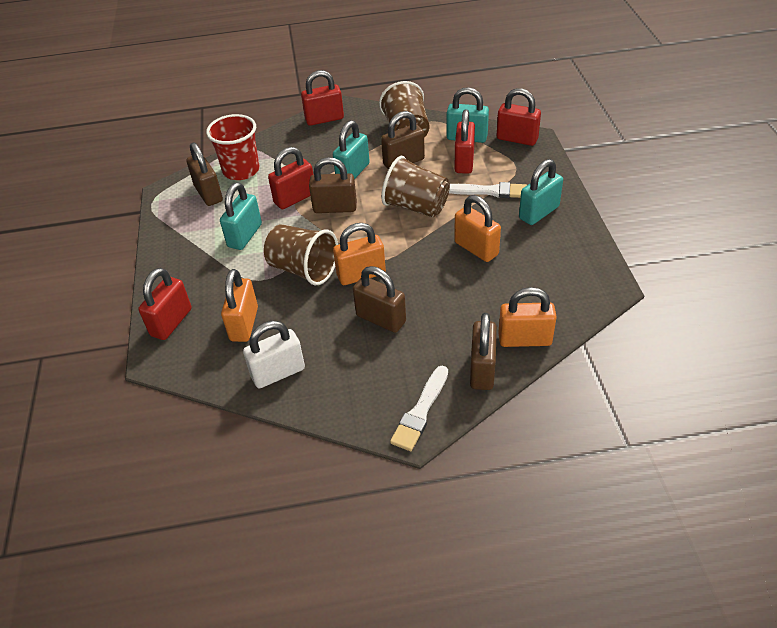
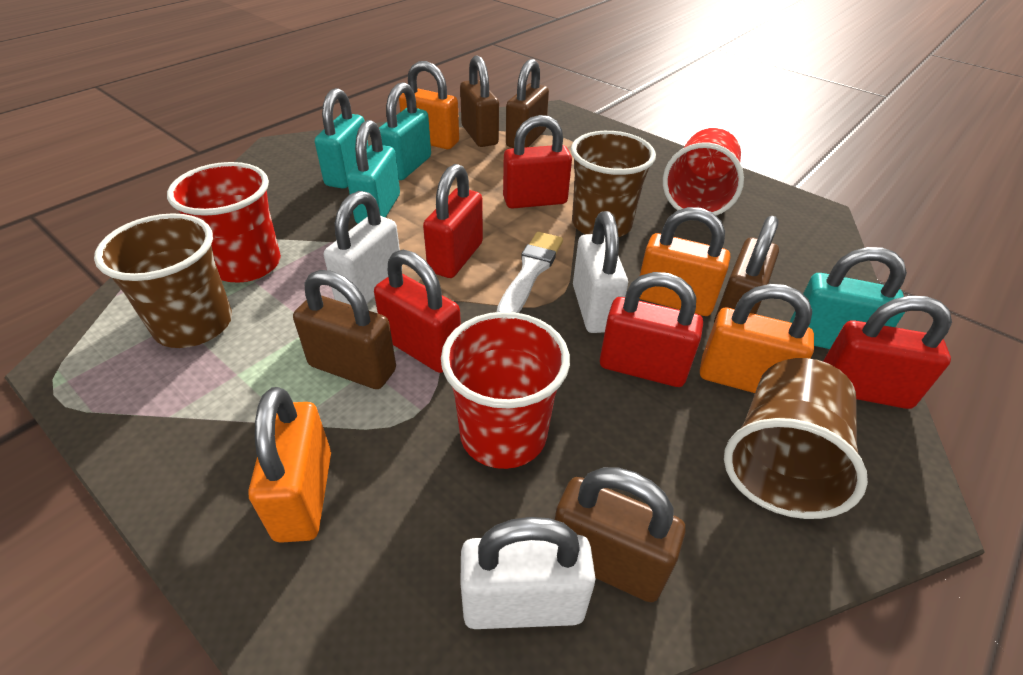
red cup: 1 -> 3
white brush: 2 -> 1
white padlock: 1 -> 3

